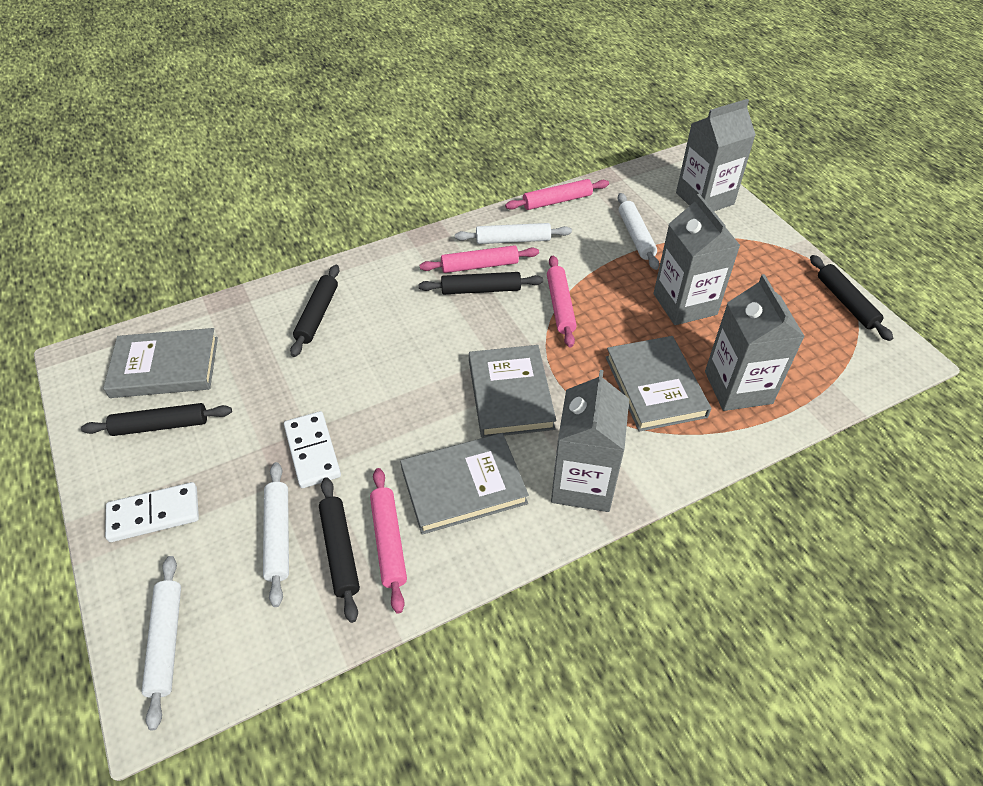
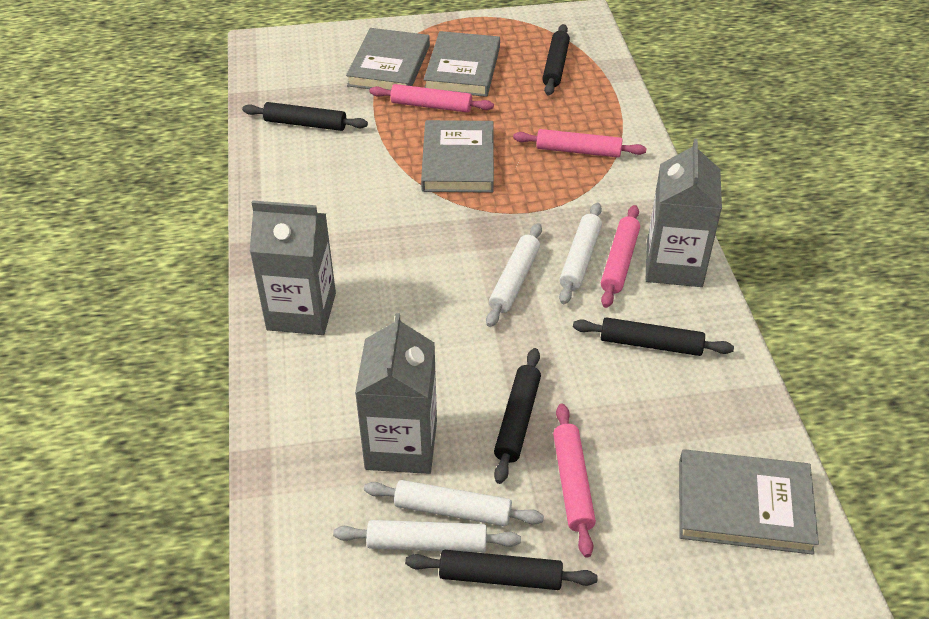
grey carton: 4 -> 3
white domino: 2 -> 0

